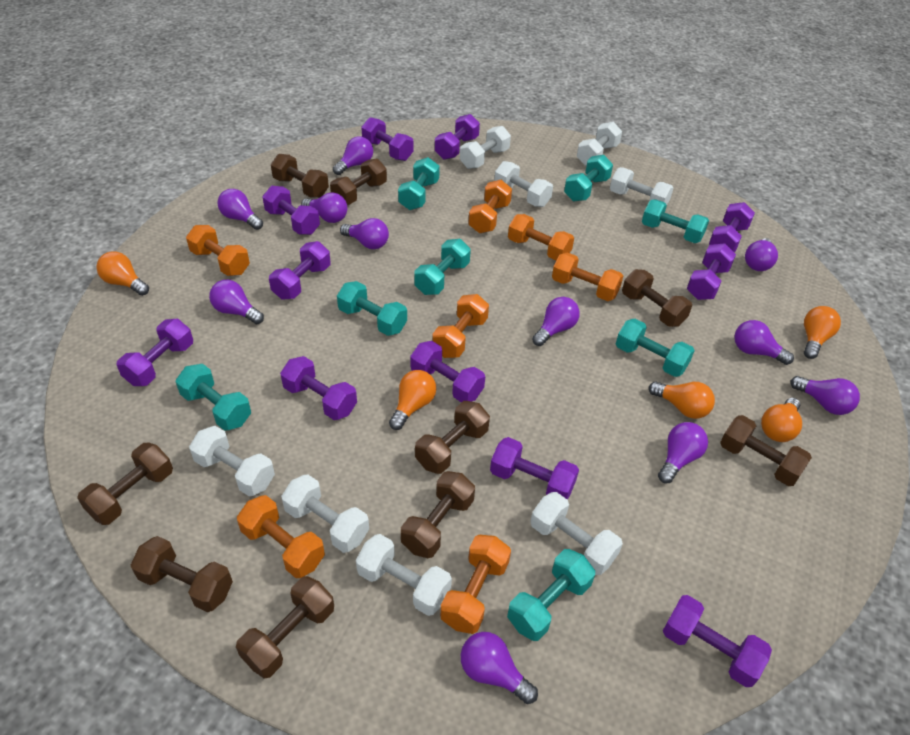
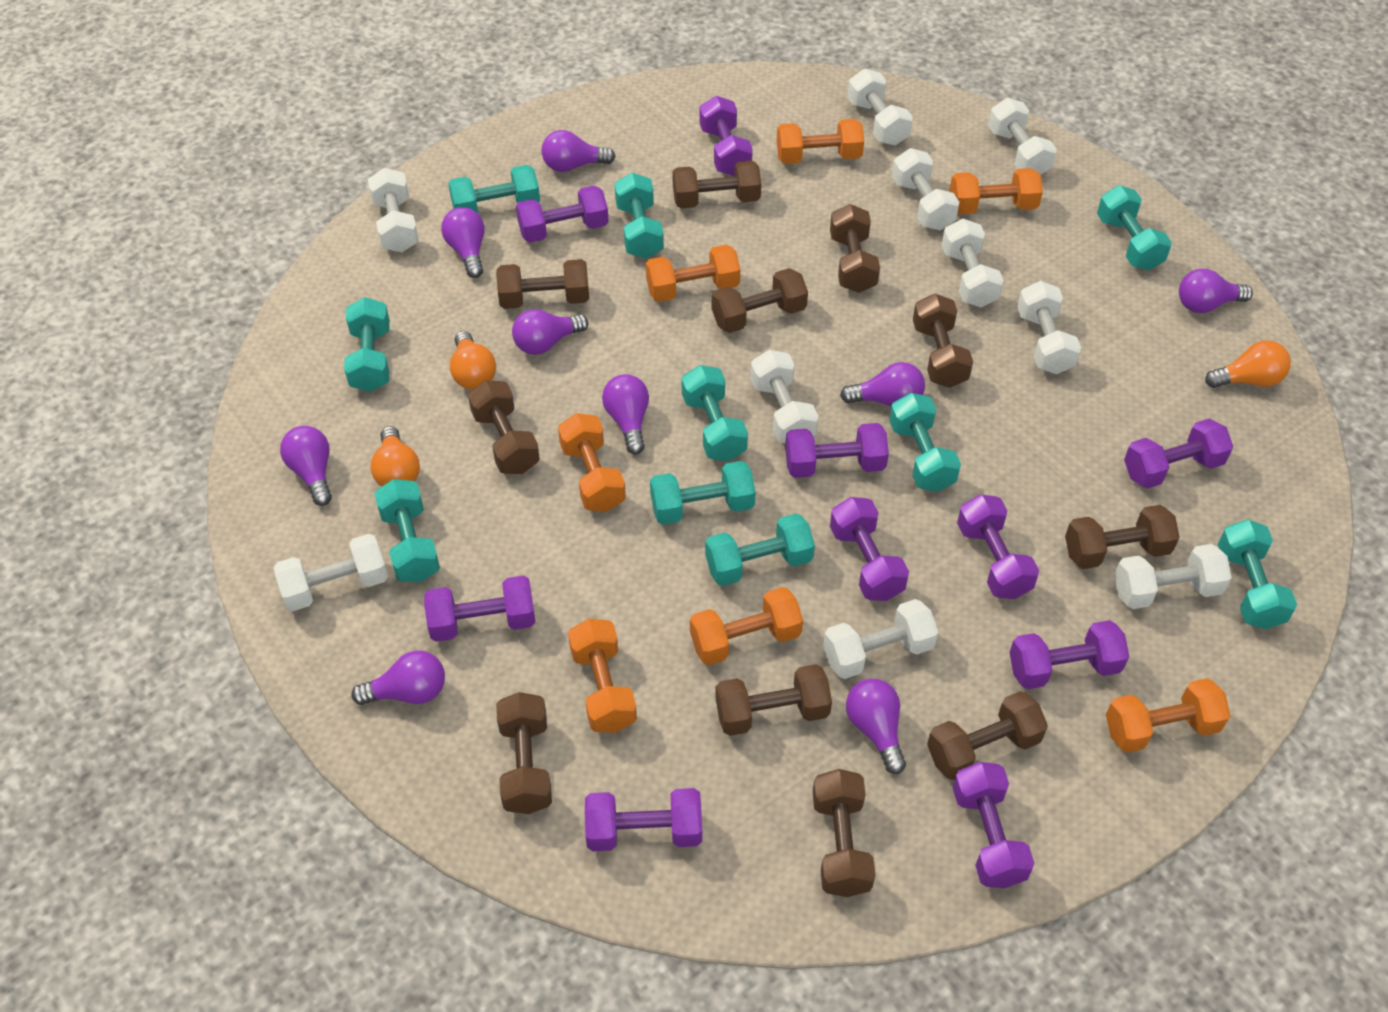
brown dumbbell: 9 -> 11
orange light bulb: 5 -> 3
purple dumbbell: 11 -> 10
purple light bulb: 11 -> 9
turquoise dumbbell: 8 -> 10
white dumbbell: 8 -> 10

